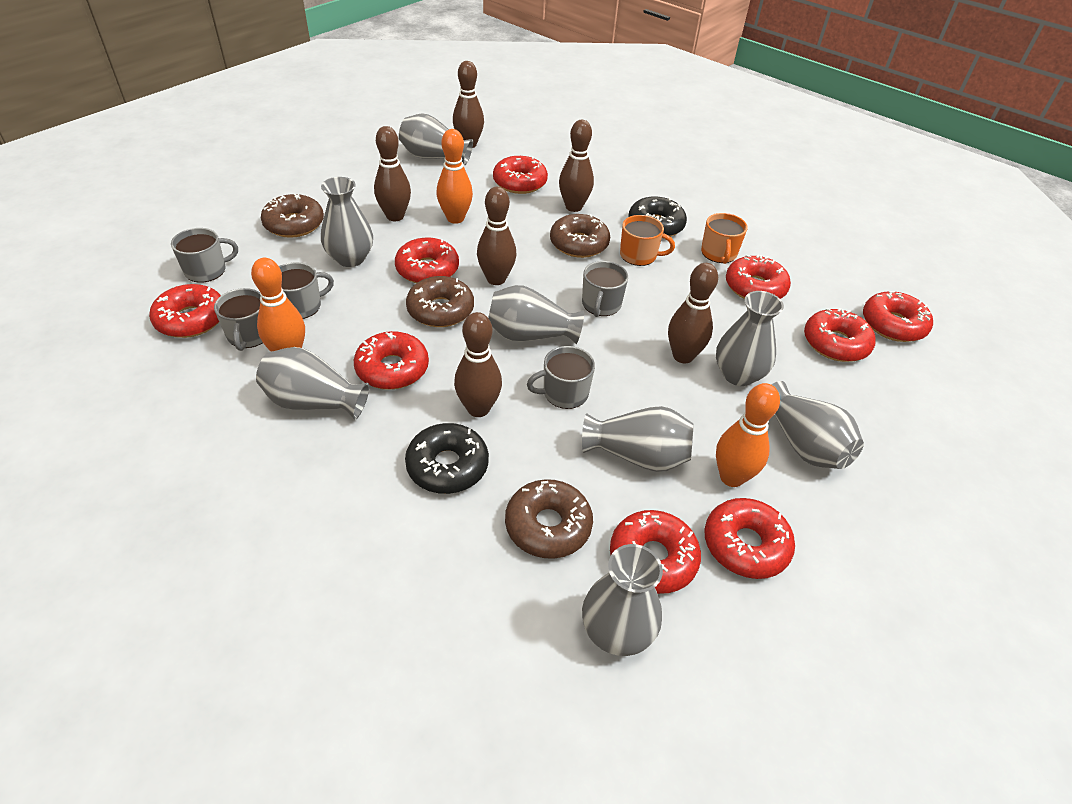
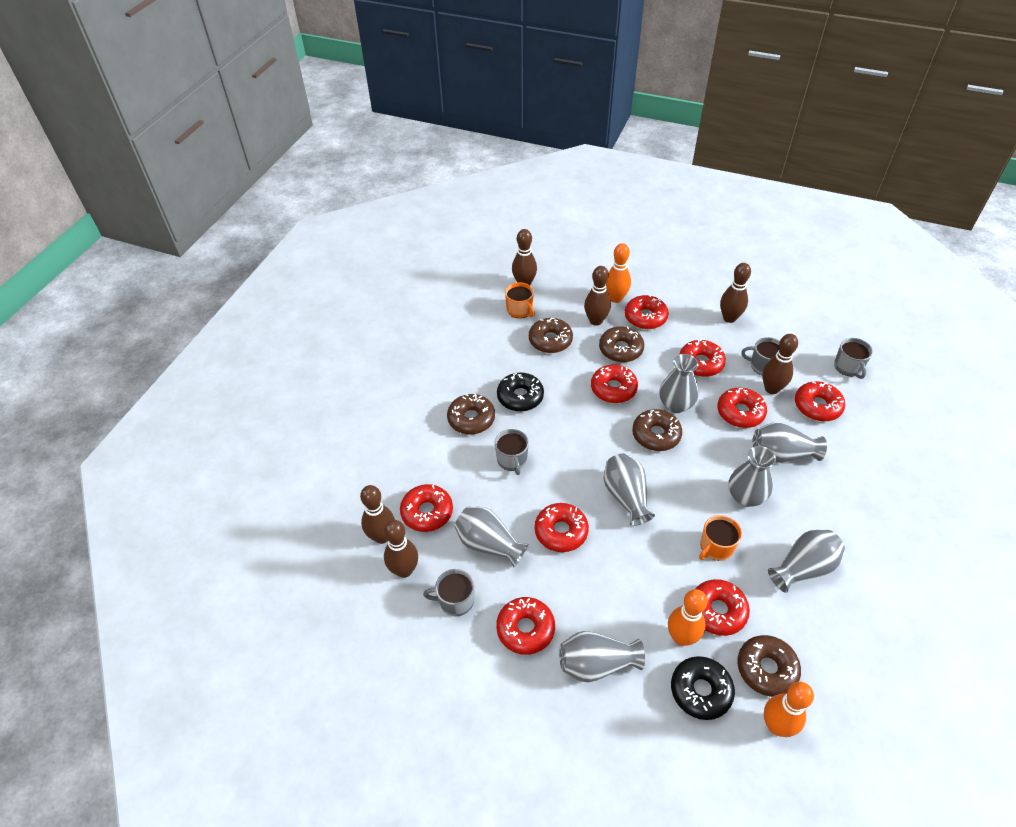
brown donut: 4 -> 5
grey mug: 5 -> 4
grey vase: 8 -> 7

